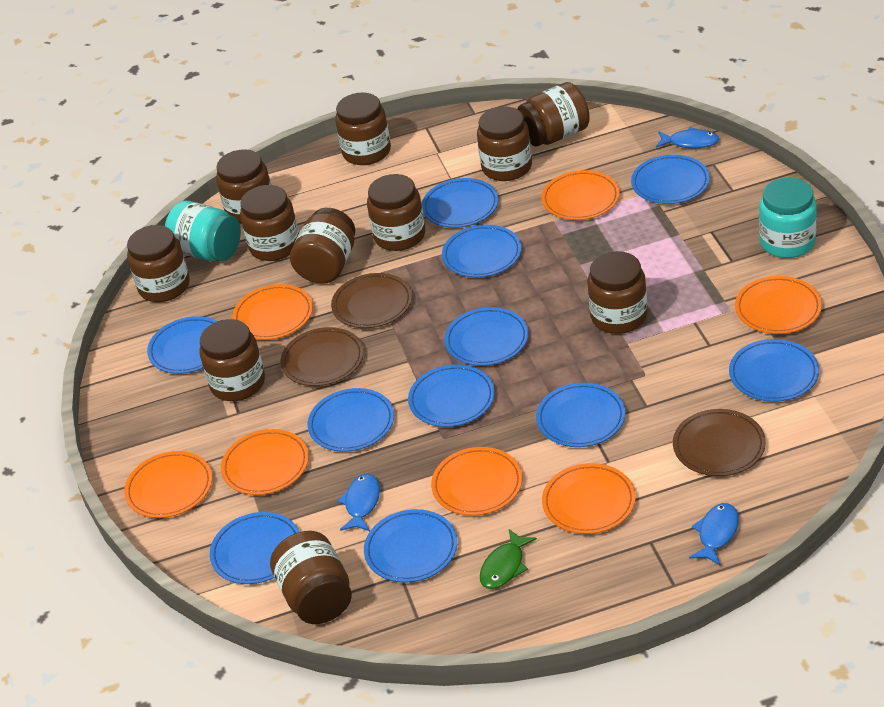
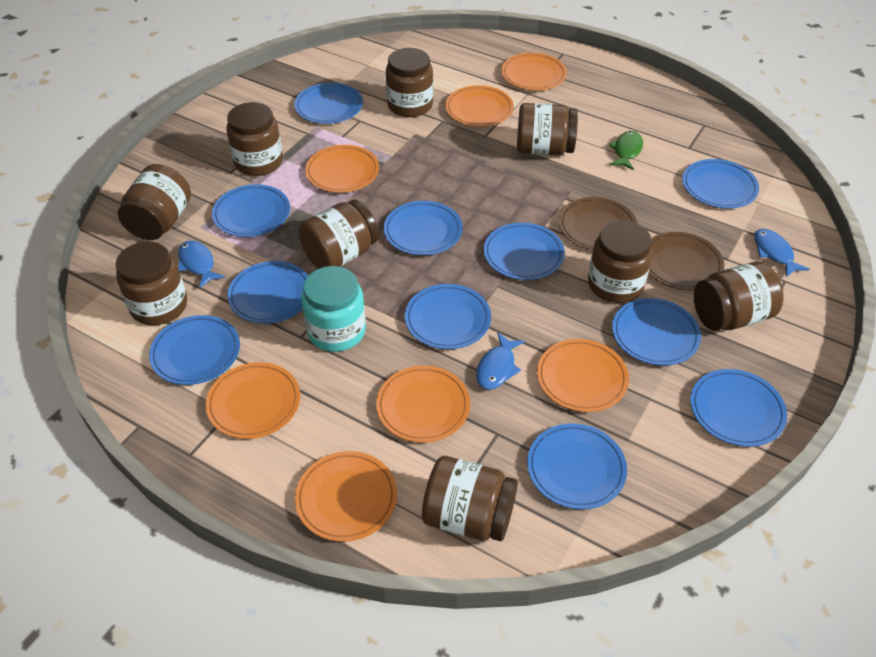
brown jar: 11 -> 9
brown plate: 3 -> 2
turquoise jar: 2 -> 1

